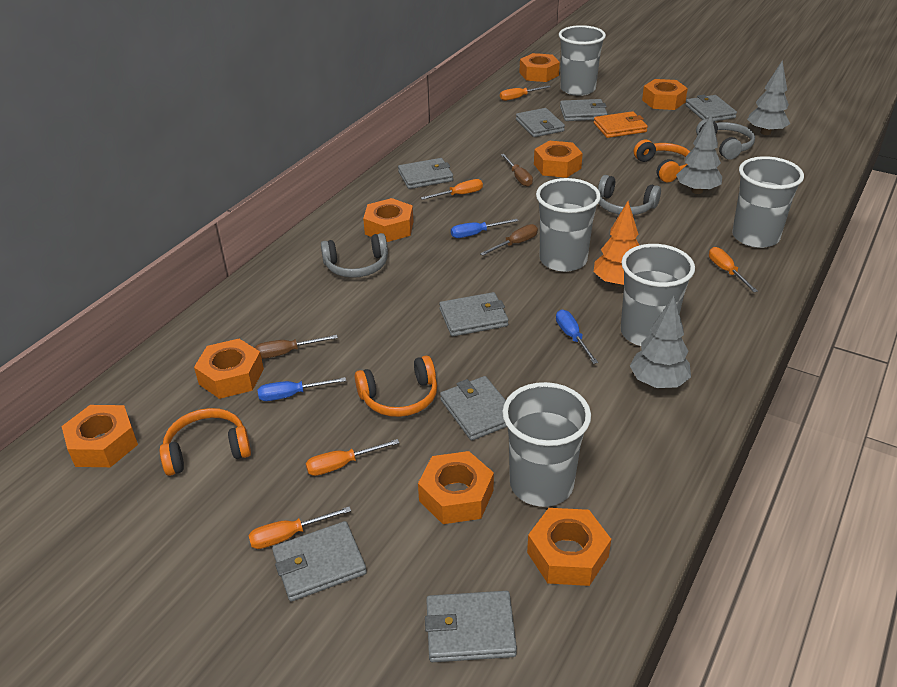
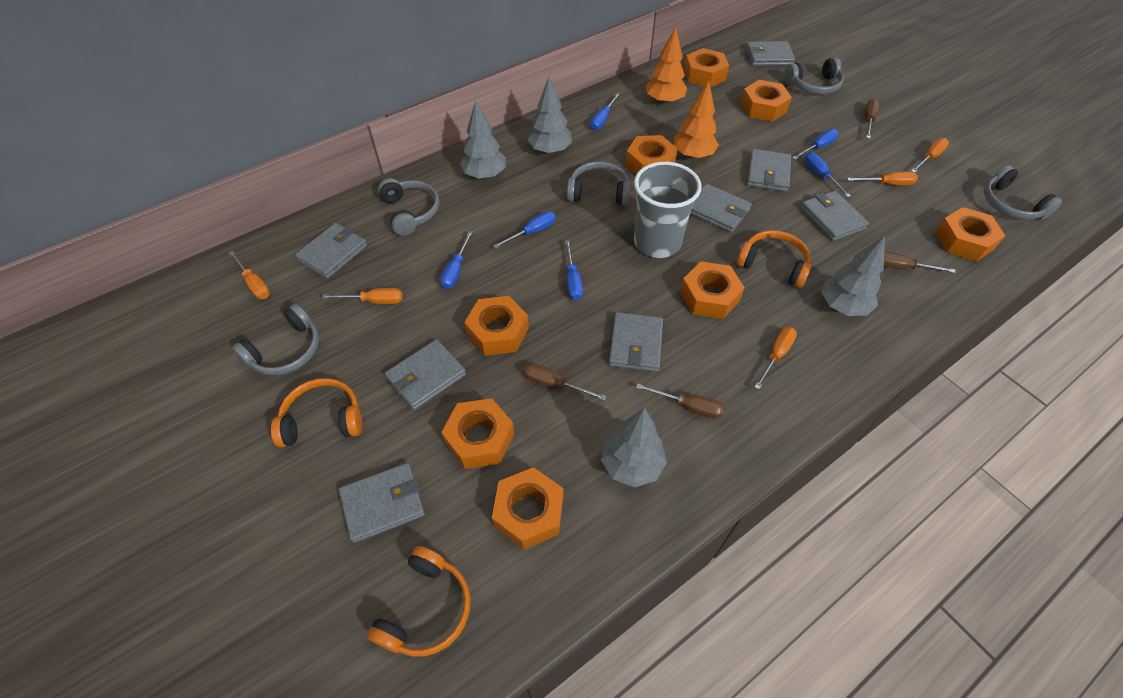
blue screwdriver: 3 -> 6
brown screwdriver: 3 -> 4
grey cup: 5 -> 1
grey headphones: 3 -> 5
grey tree: 3 -> 4
orange tree: 1 -> 2
orange wallet: 1 -> 0

